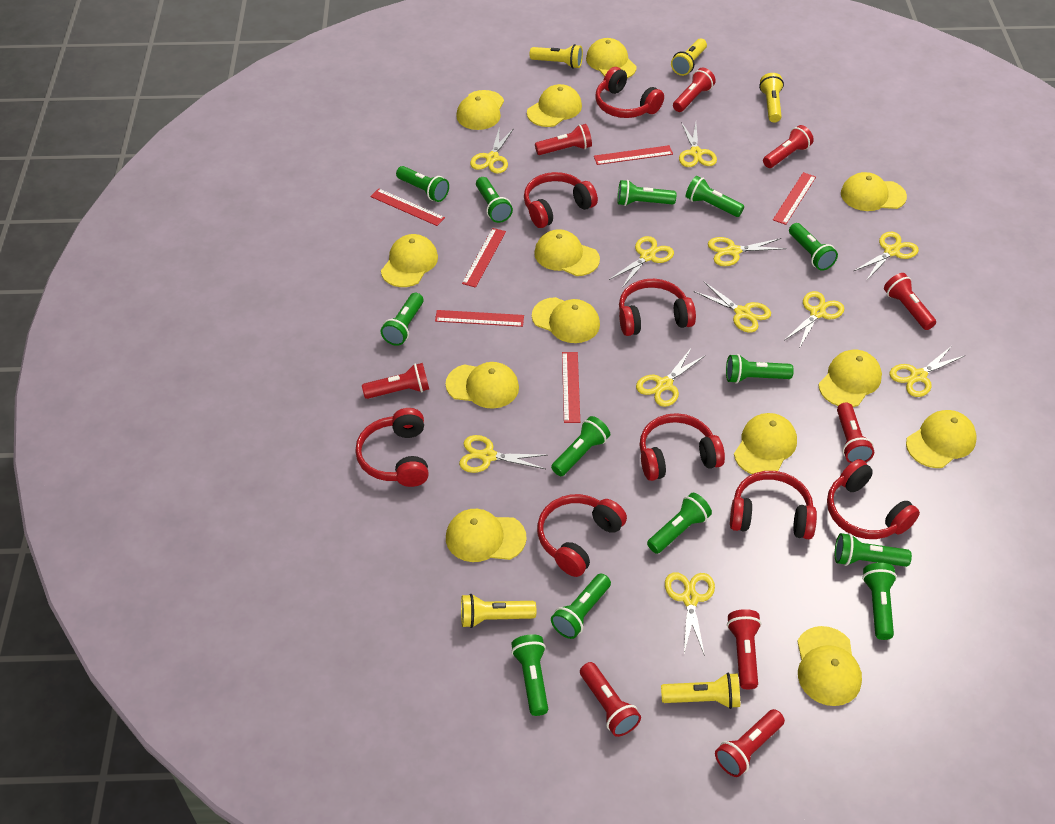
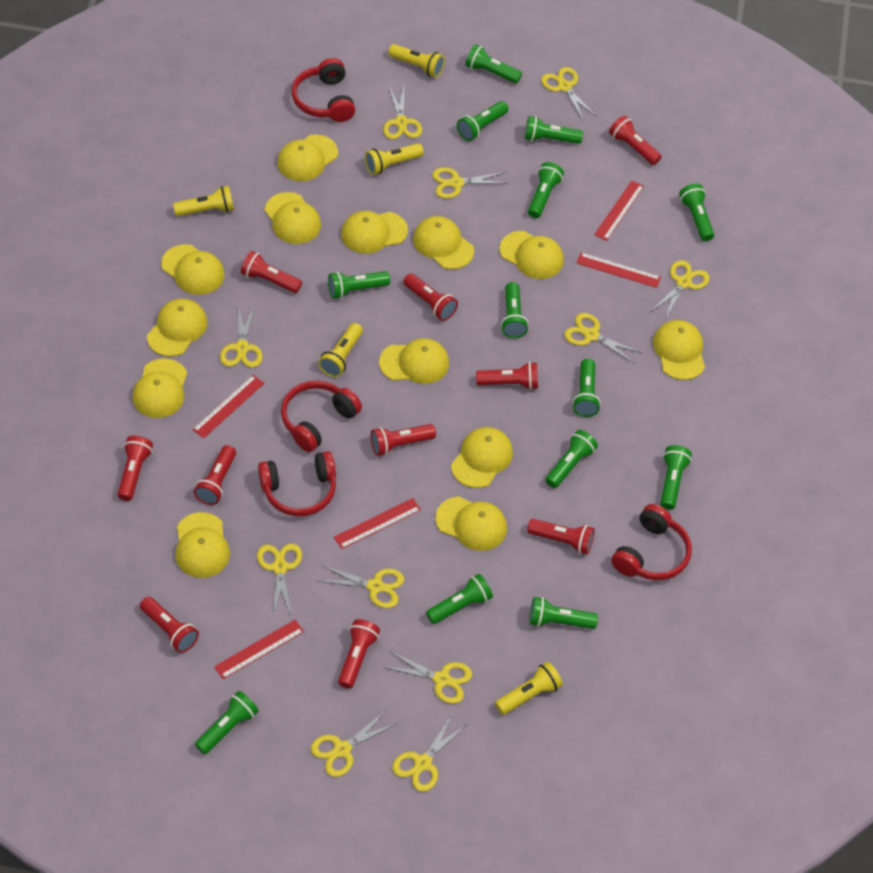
red flashlight: 9 -> 10
red headphones: 8 -> 4
red ruler: 6 -> 5

